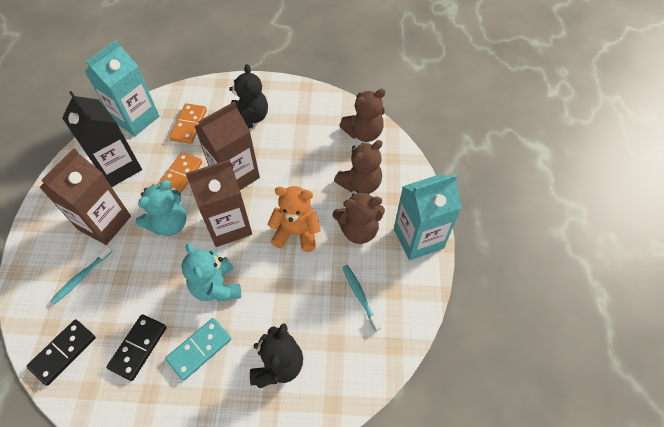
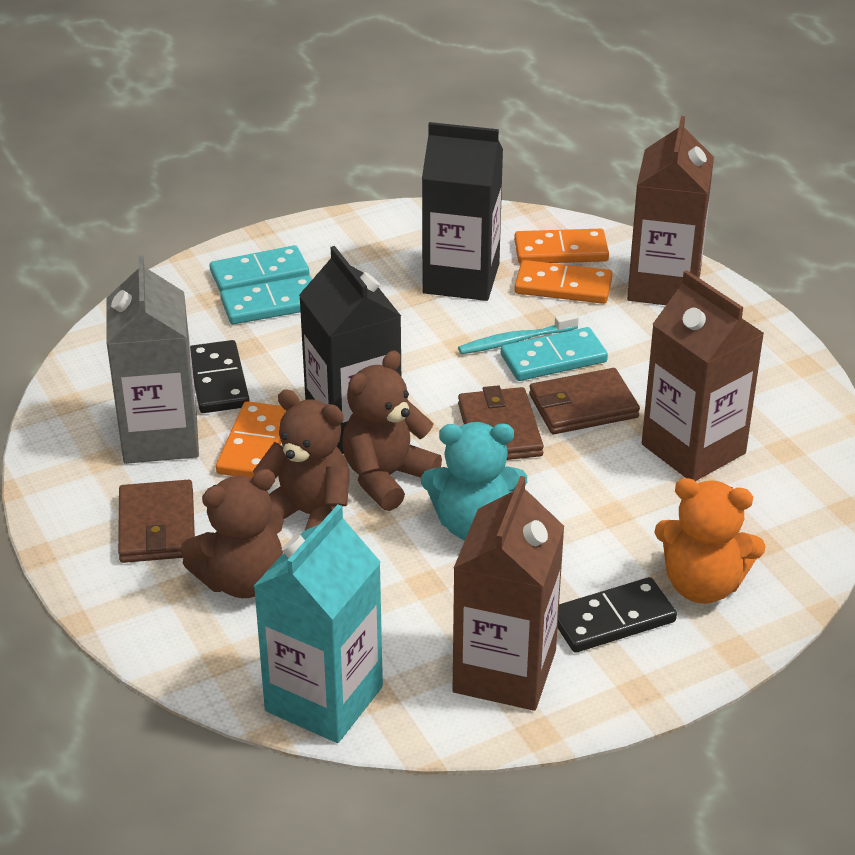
black carton: 1 -> 2
black teddy bear: 2 -> 0
brown wallet: 0 -> 3
grey carton: 0 -> 1
orange domino: 2 -> 3
turquoise carton: 2 -> 1
turquoise domino: 1 -> 3
turquoise teddy bear: 2 -> 1
turquoise toothbrush: 2 -> 1

